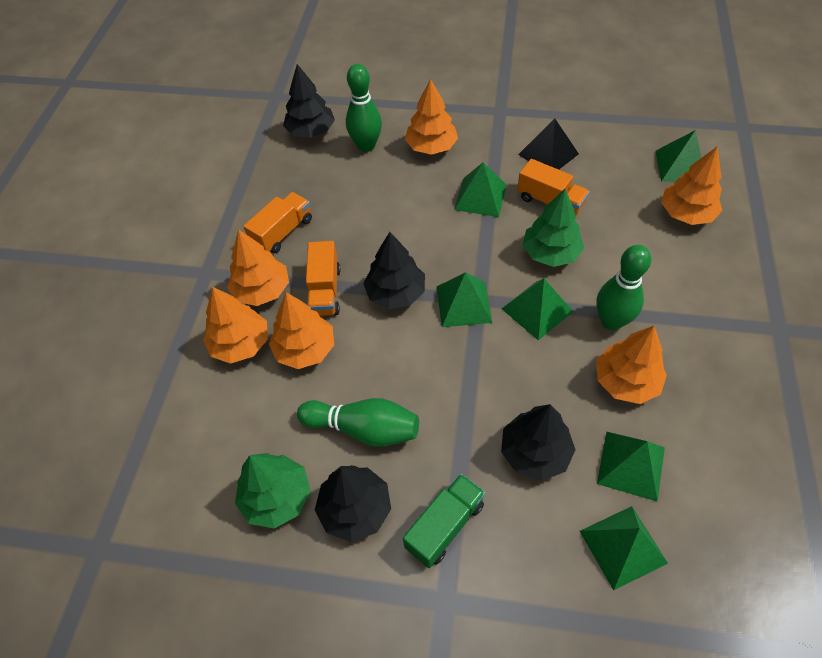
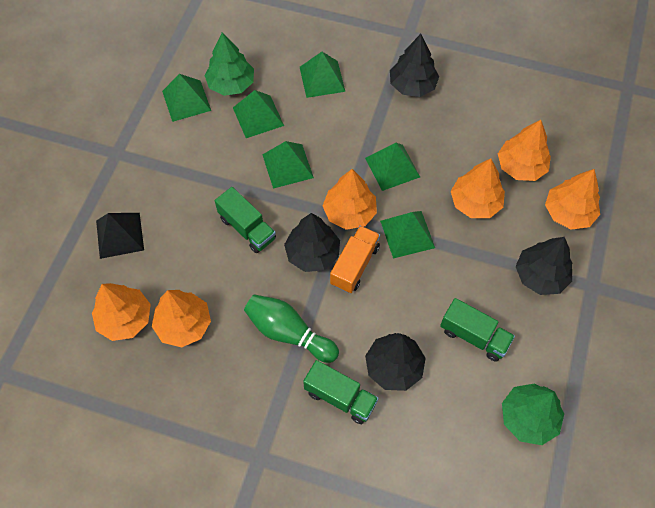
green bowling pin: 3 -> 1
green truck: 1 -> 3
orange truck: 3 -> 1

